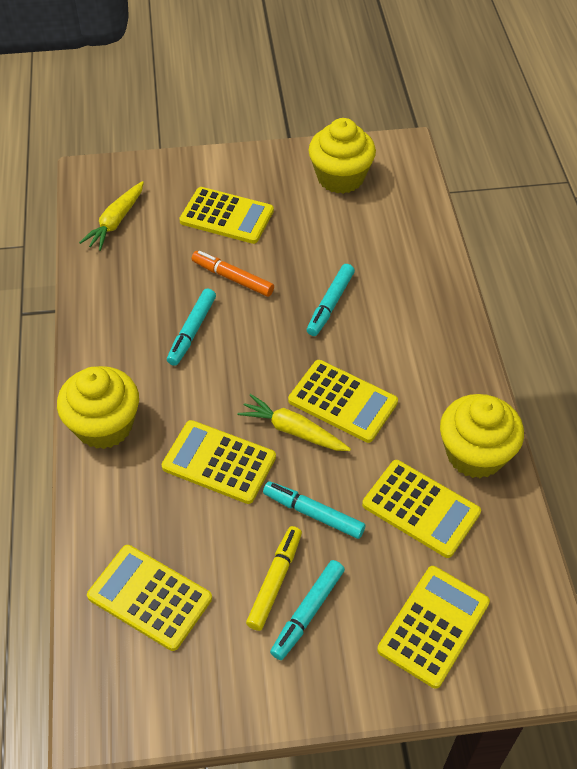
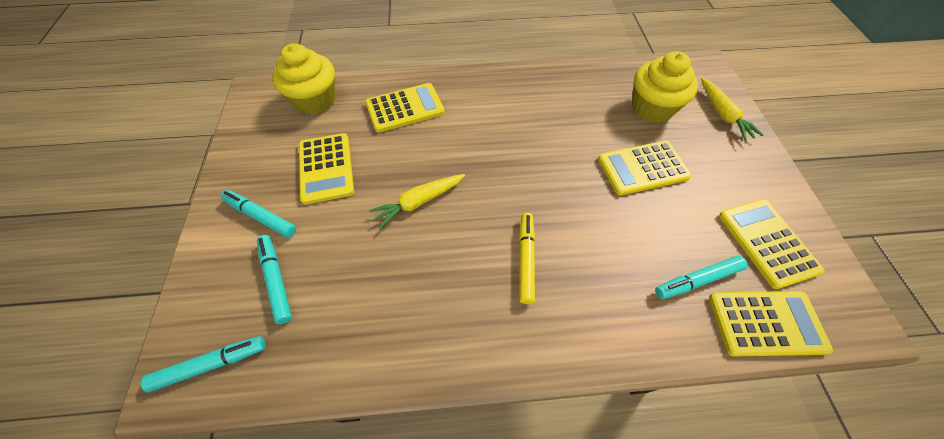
orange marker: 1 -> 0
yellow calculator: 6 -> 5
yellow cupcake: 3 -> 2

